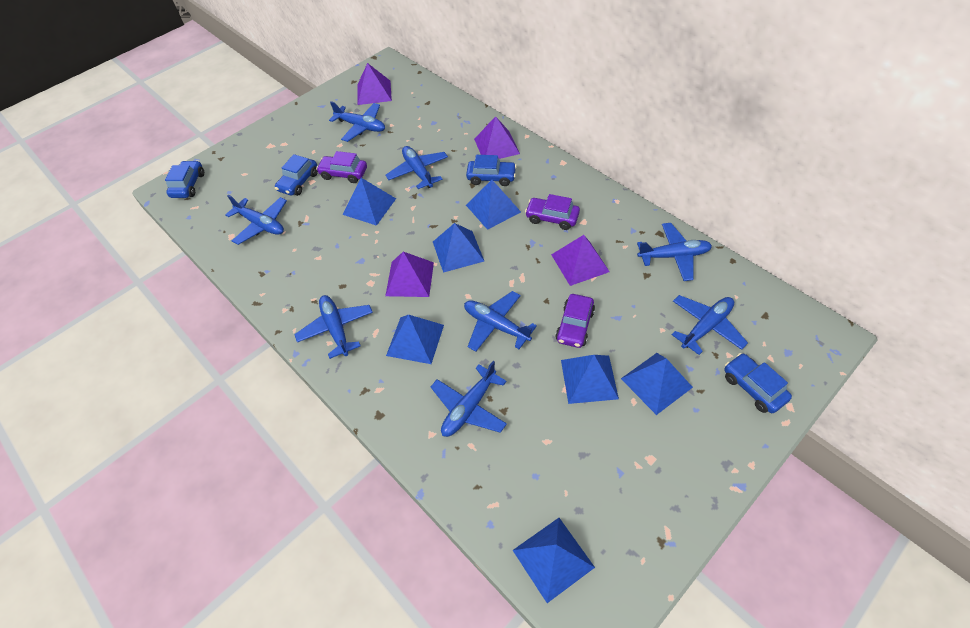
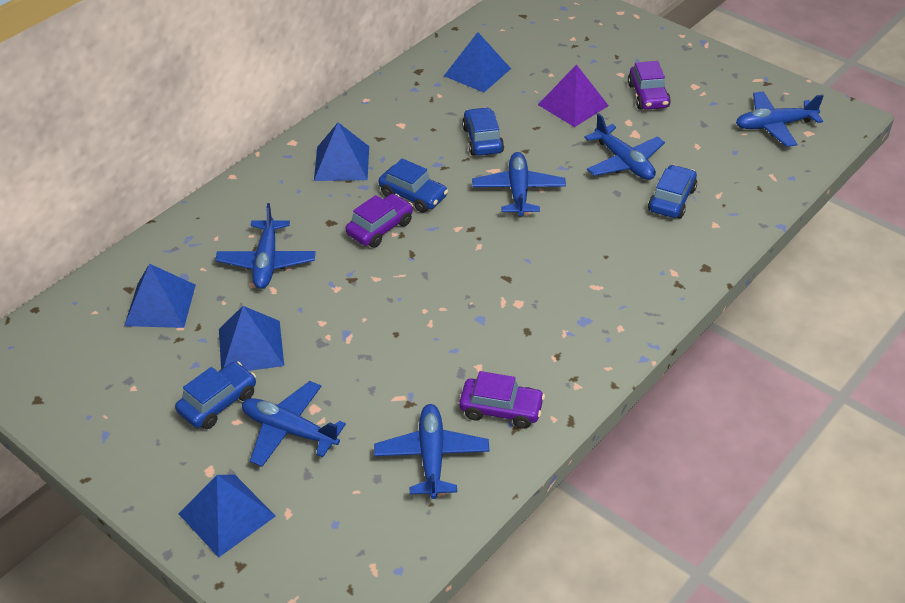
blue plane: 8 -> 6
blue pyramid: 7 -> 5
purple pyramid: 4 -> 1

